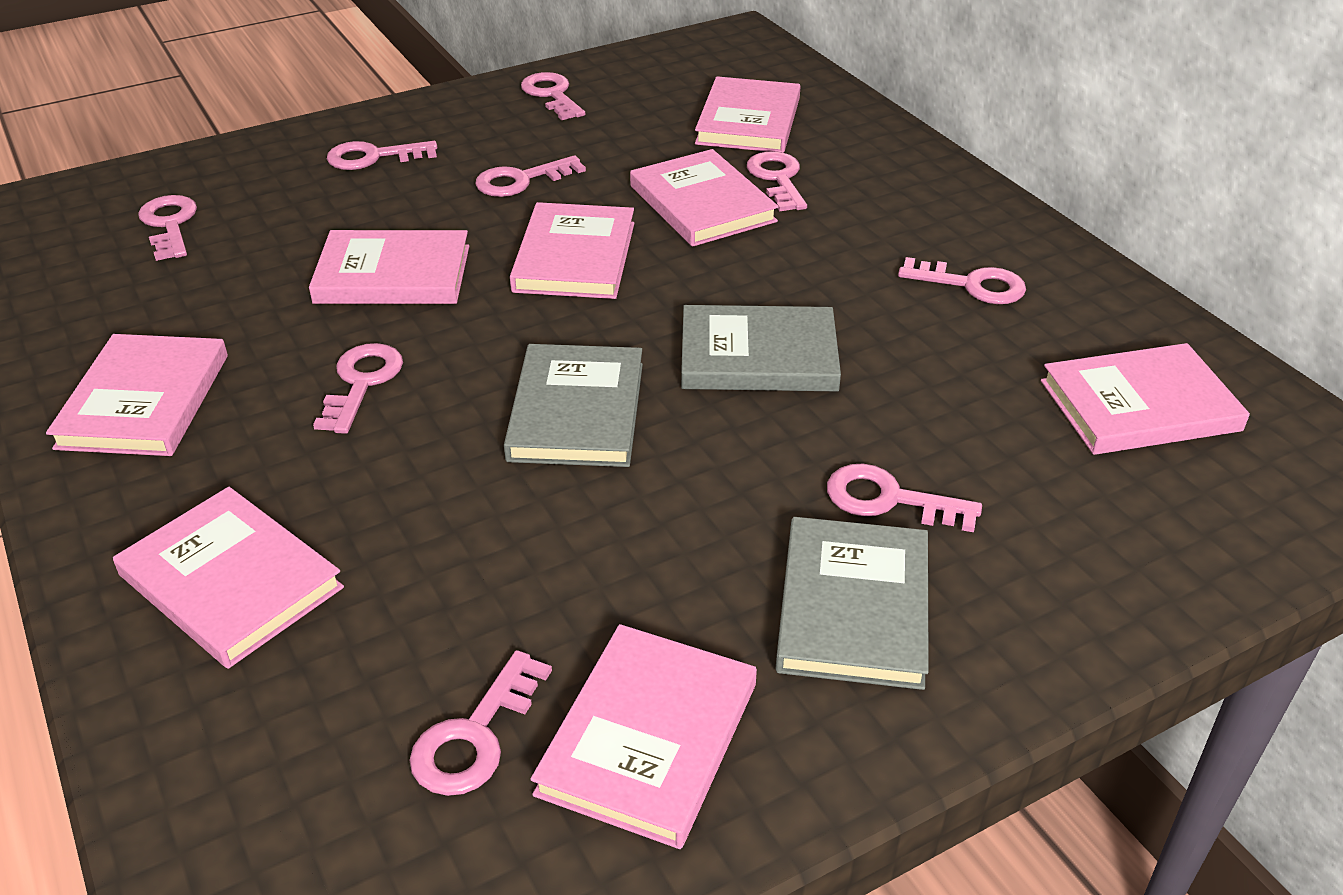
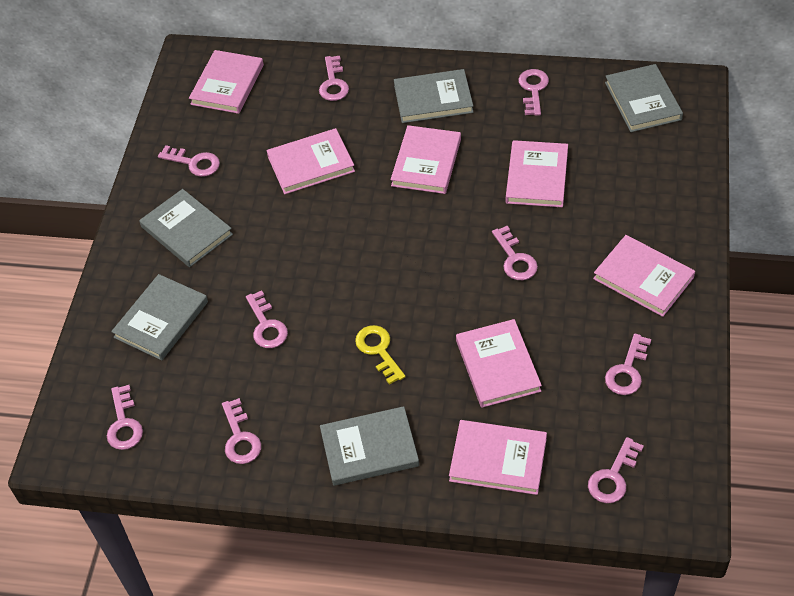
grey book: 3 -> 5
pink book: 8 -> 7
yellow key: 0 -> 1

